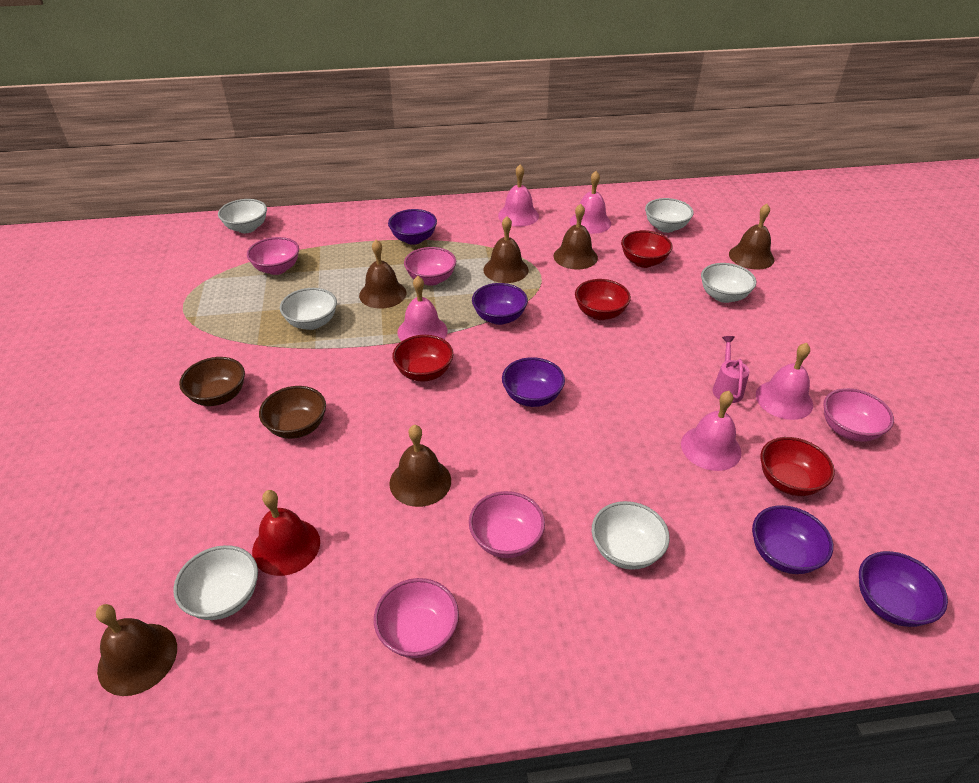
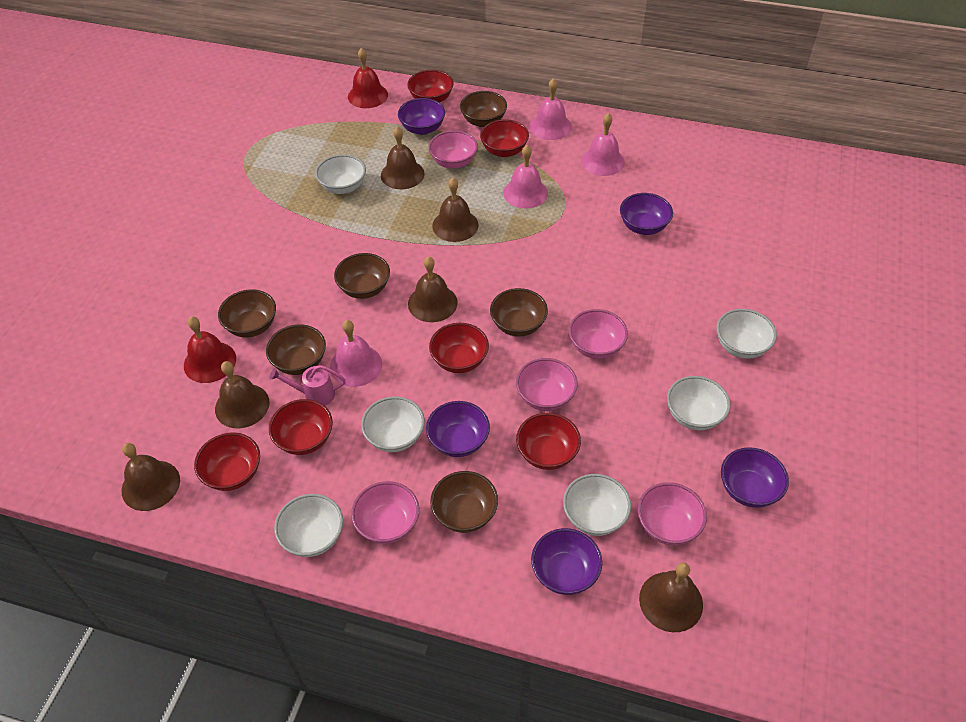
brown bowl: 2 -> 6
pink bell: 5 -> 4
red bell: 1 -> 2
red bowl: 4 -> 6

